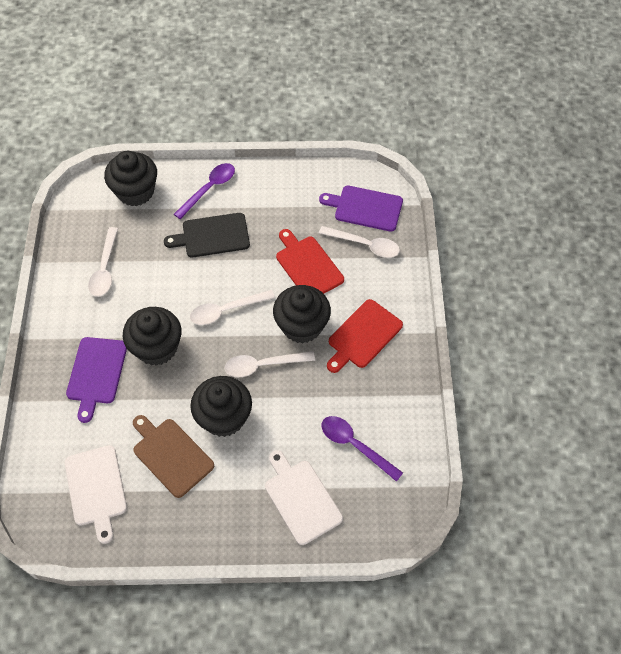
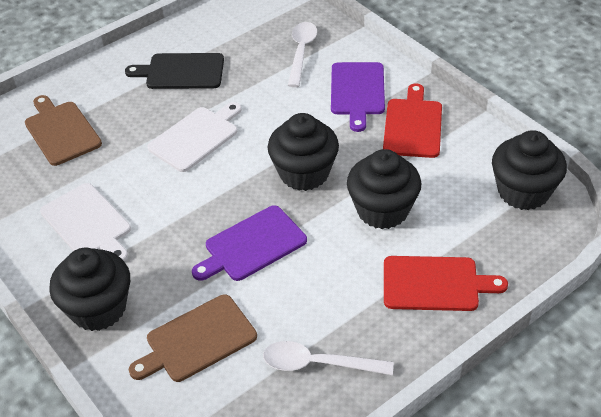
brown cutting board: 1 -> 2
purple spoon: 2 -> 0
white spoon: 4 -> 2

